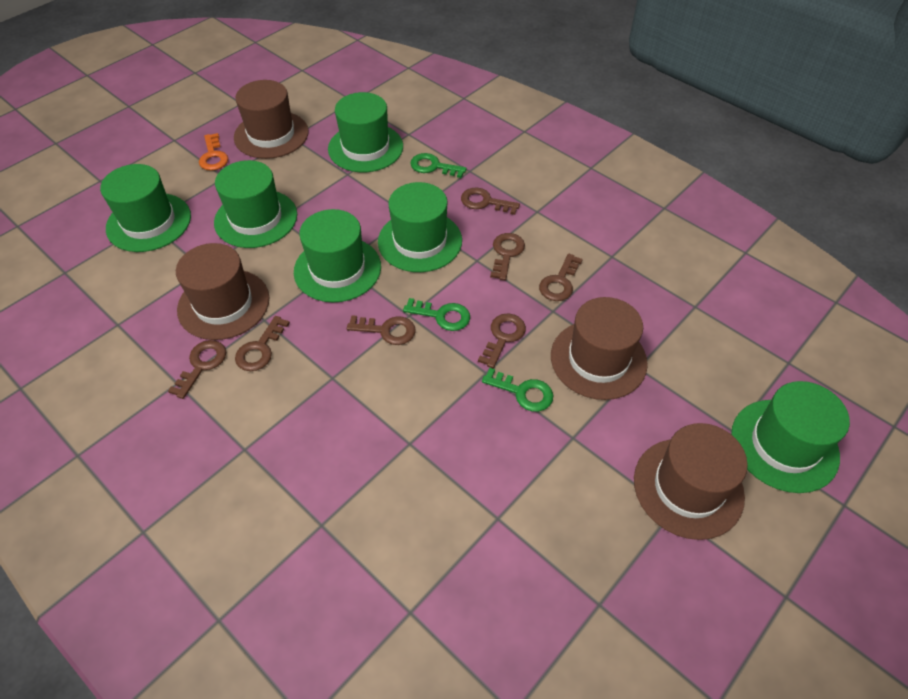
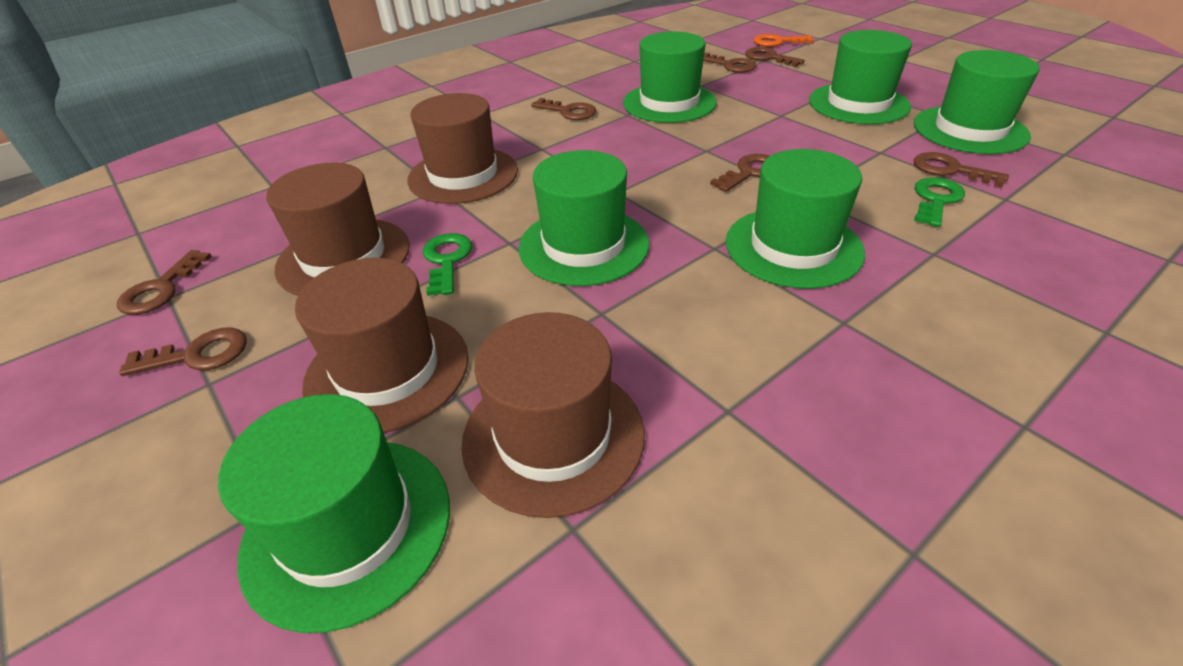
green key: 3 -> 2

